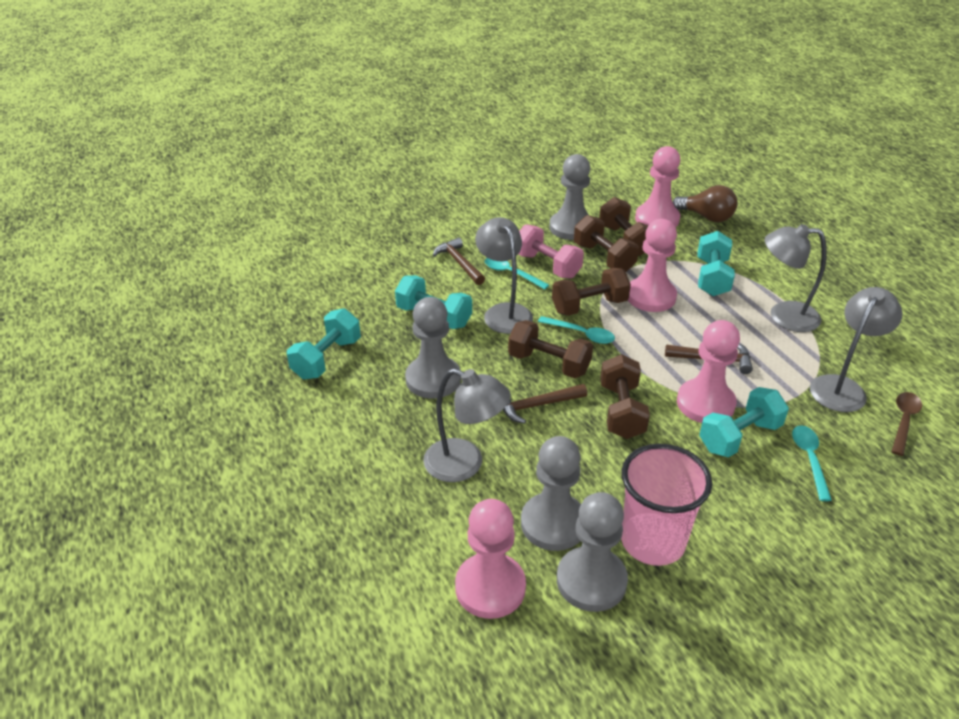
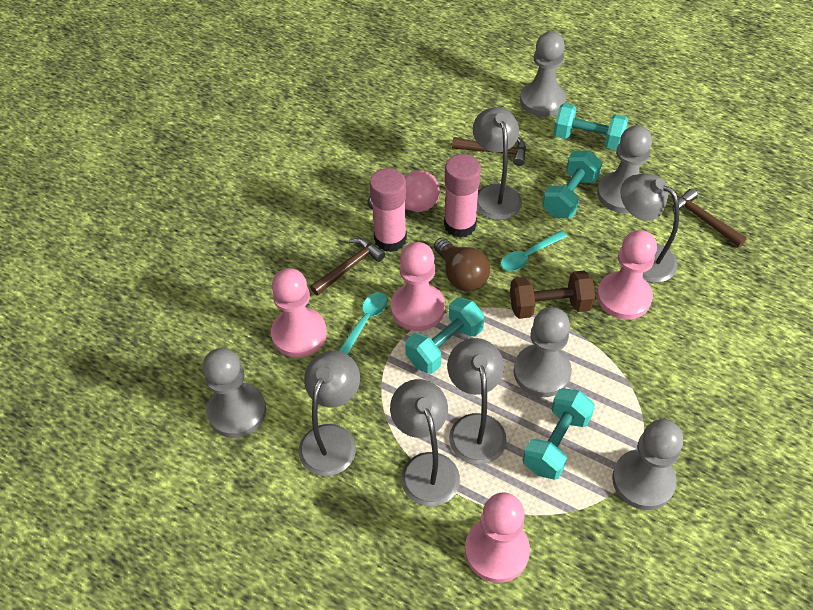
brown dumbbell: 5 -> 1
brown spoon: 1 -> 0
grey lamp: 4 -> 5
grey pawn: 4 -> 5
pink cup: 1 -> 0
pink dumbbell: 1 -> 0
pink glue stick: 0 -> 2
pink light bulb: 0 -> 1
turquoise spoon: 3 -> 2

